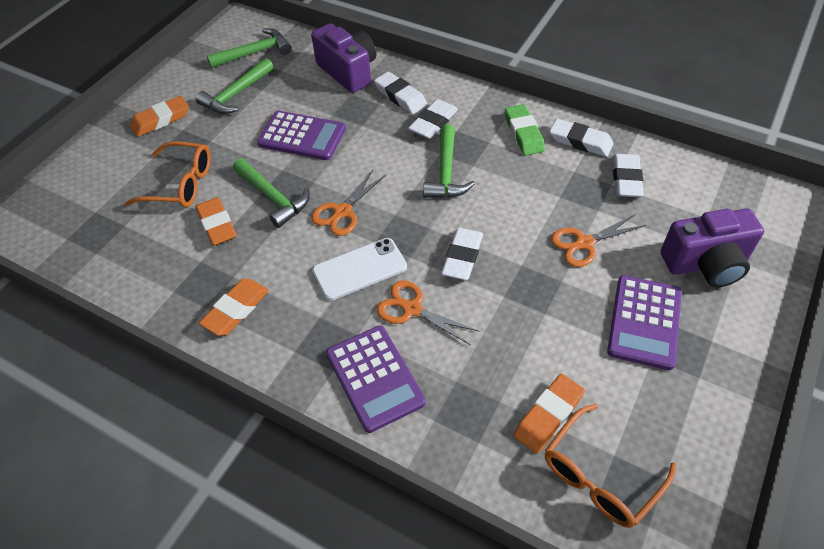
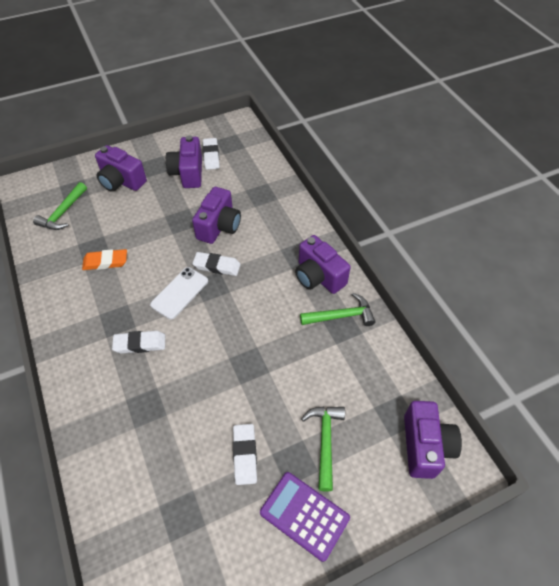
green eraser: 1 -> 0
green hammer: 4 -> 3
orange eraser: 4 -> 1
orange glasses: 2 -> 0
orange scissors: 3 -> 0
purple calculator: 3 -> 1
purple camera: 2 -> 5
white eraser: 5 -> 4

